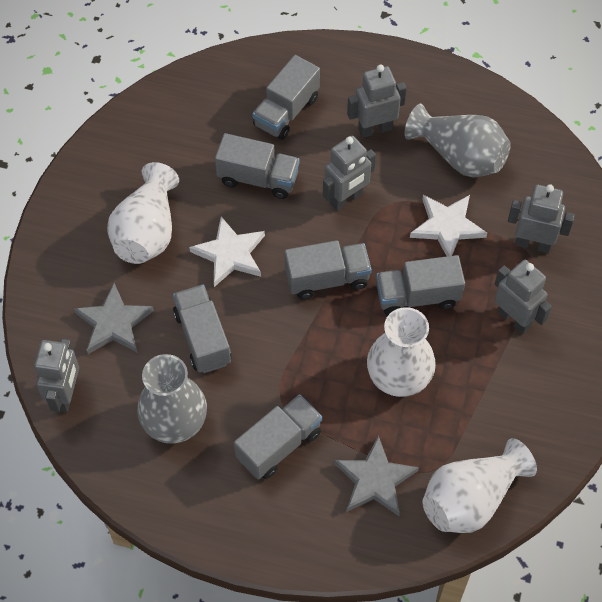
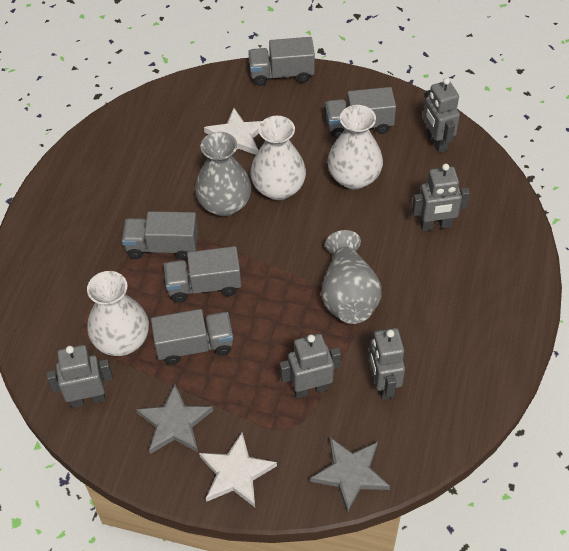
grey truck: 6 -> 5

